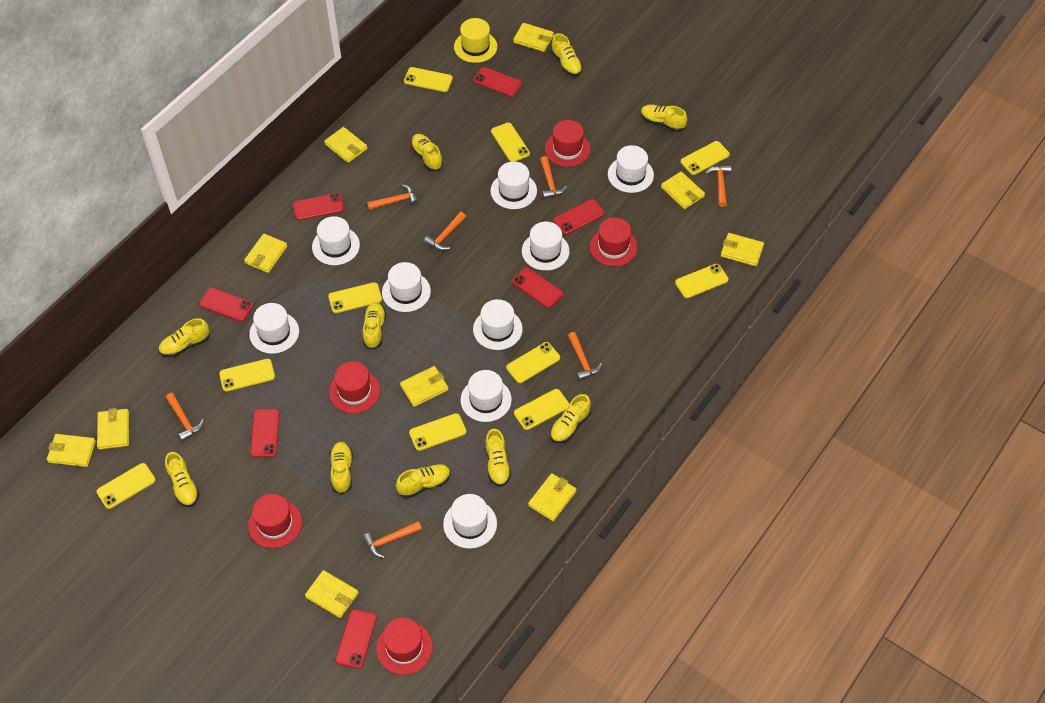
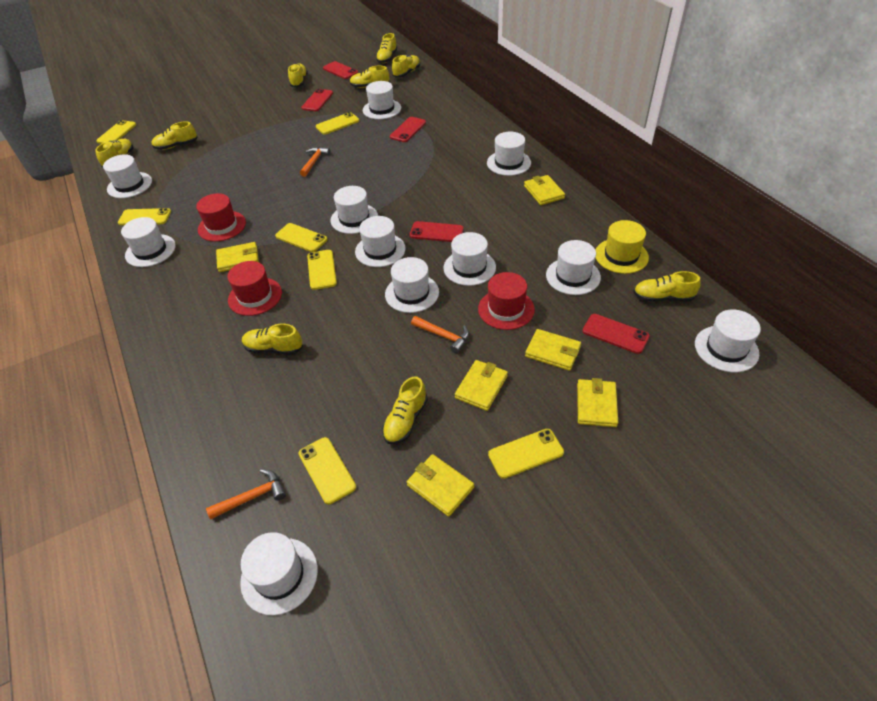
orange hammer: 7 -> 3
red hat: 5 -> 3
red phone: 7 -> 5
white hat: 9 -> 11
yellow phone: 10 -> 7
yellow shoe: 10 -> 9
yellow wallet: 10 -> 6

